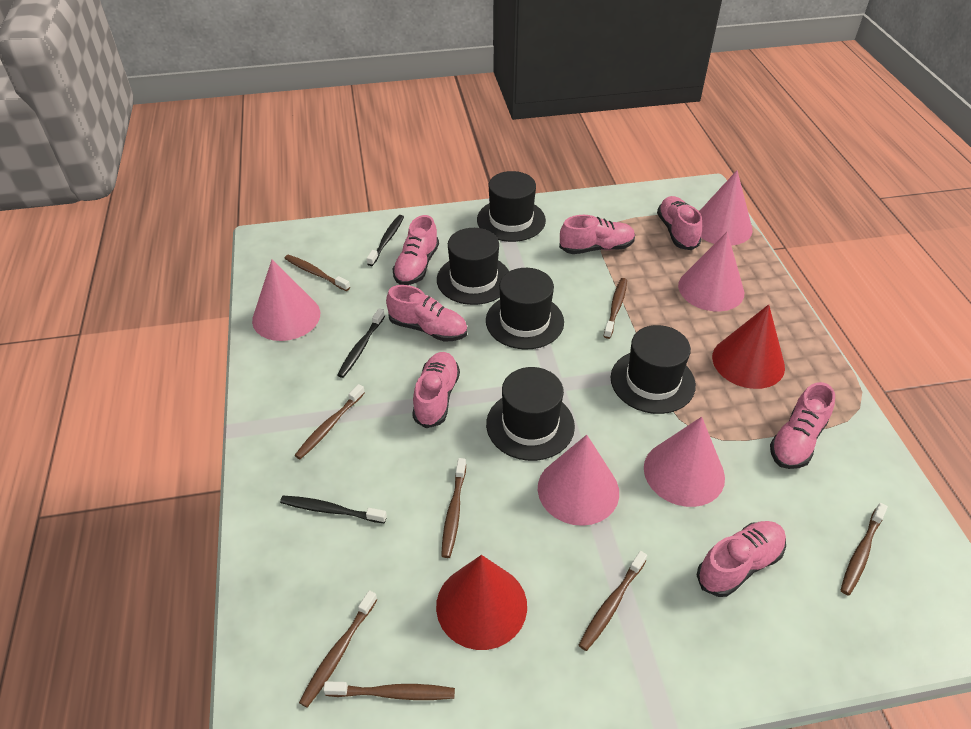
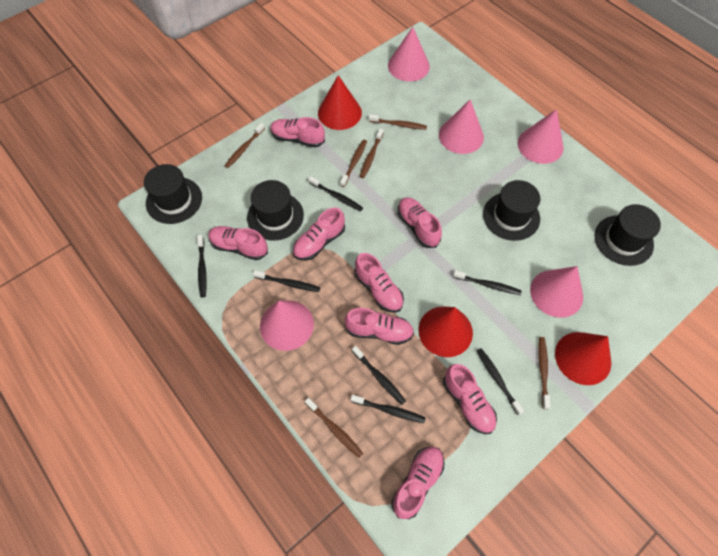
black hat: 5 -> 4
black toothbrush: 3 -> 7
brown toothbrush: 8 -> 6
pink shoe: 7 -> 8
red cone: 2 -> 3

